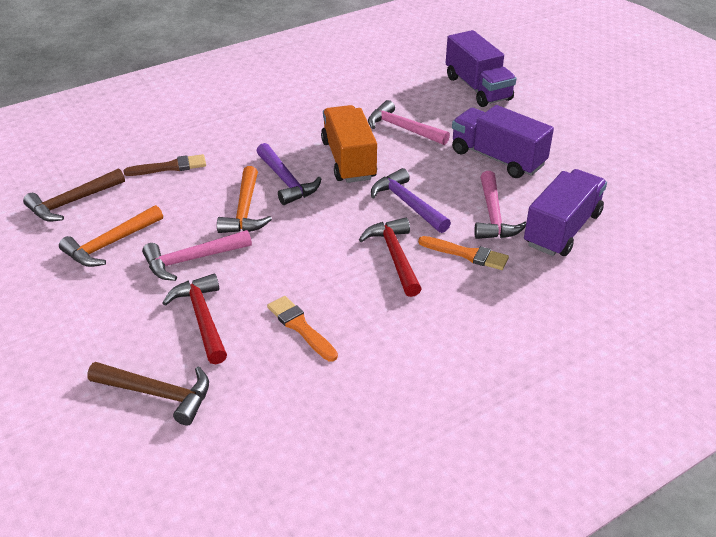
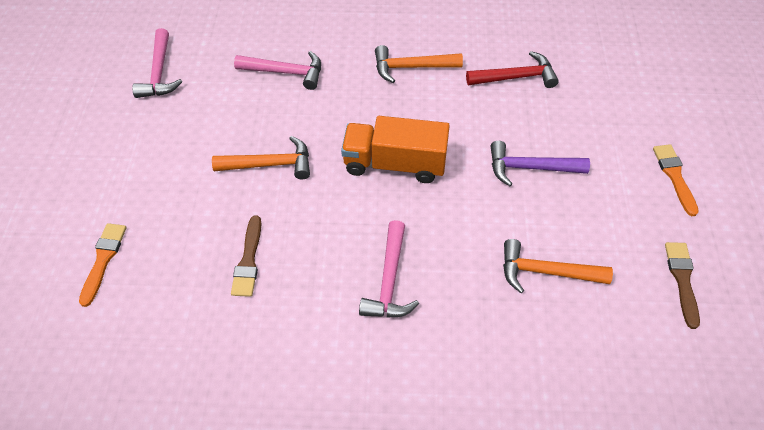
brown brush: 1 -> 2
brown hammer: 2 -> 0
orange hammer: 2 -> 3
purple hammer: 2 -> 1
purple truck: 3 -> 0
red hammer: 2 -> 1

